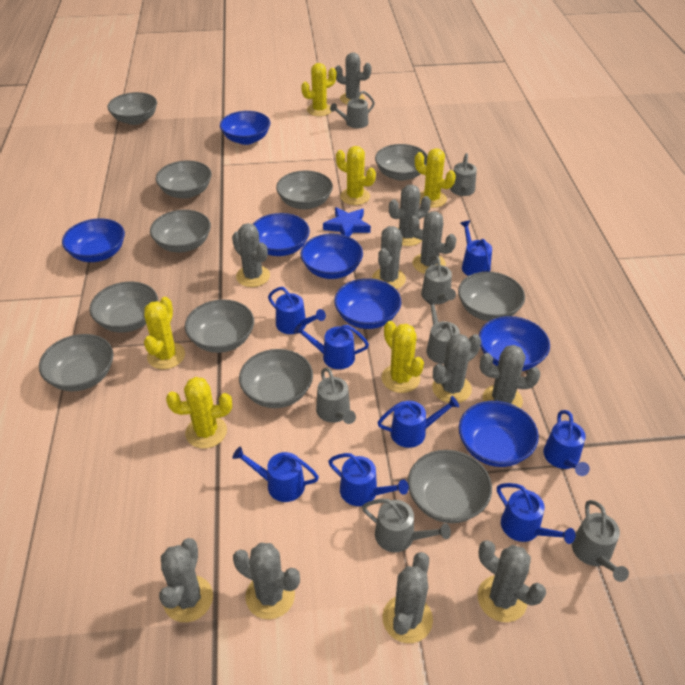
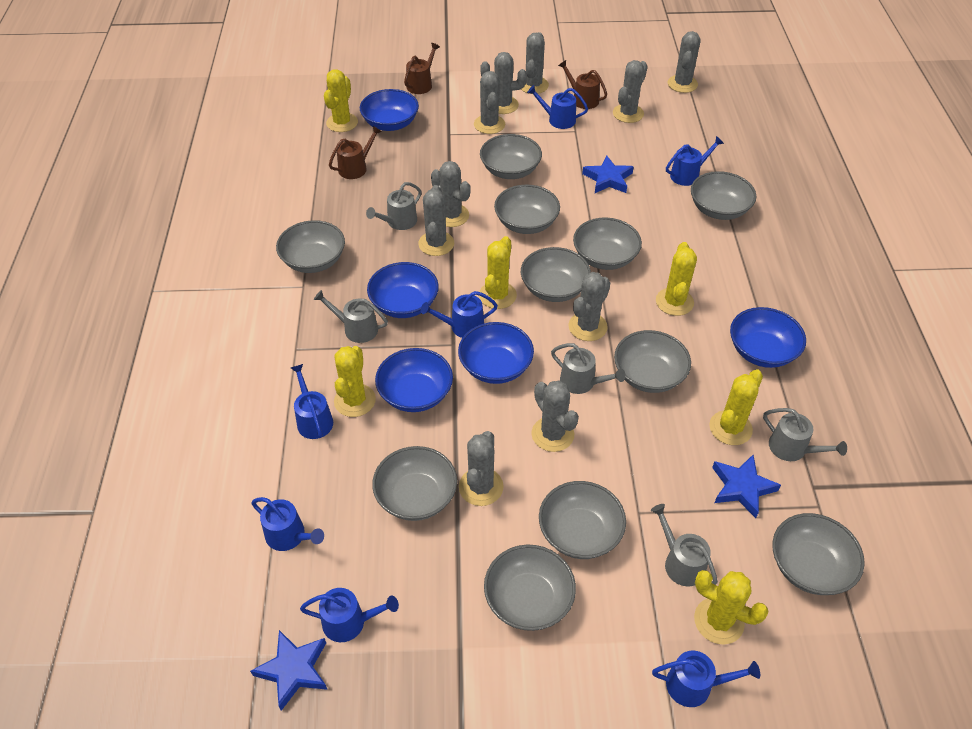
blue bowl: 7 -> 5
blue star: 1 -> 3
blue watering can: 8 -> 7
brown watering can: 0 -> 3
grey cactus: 11 -> 10
grey watering can: 7 -> 5

